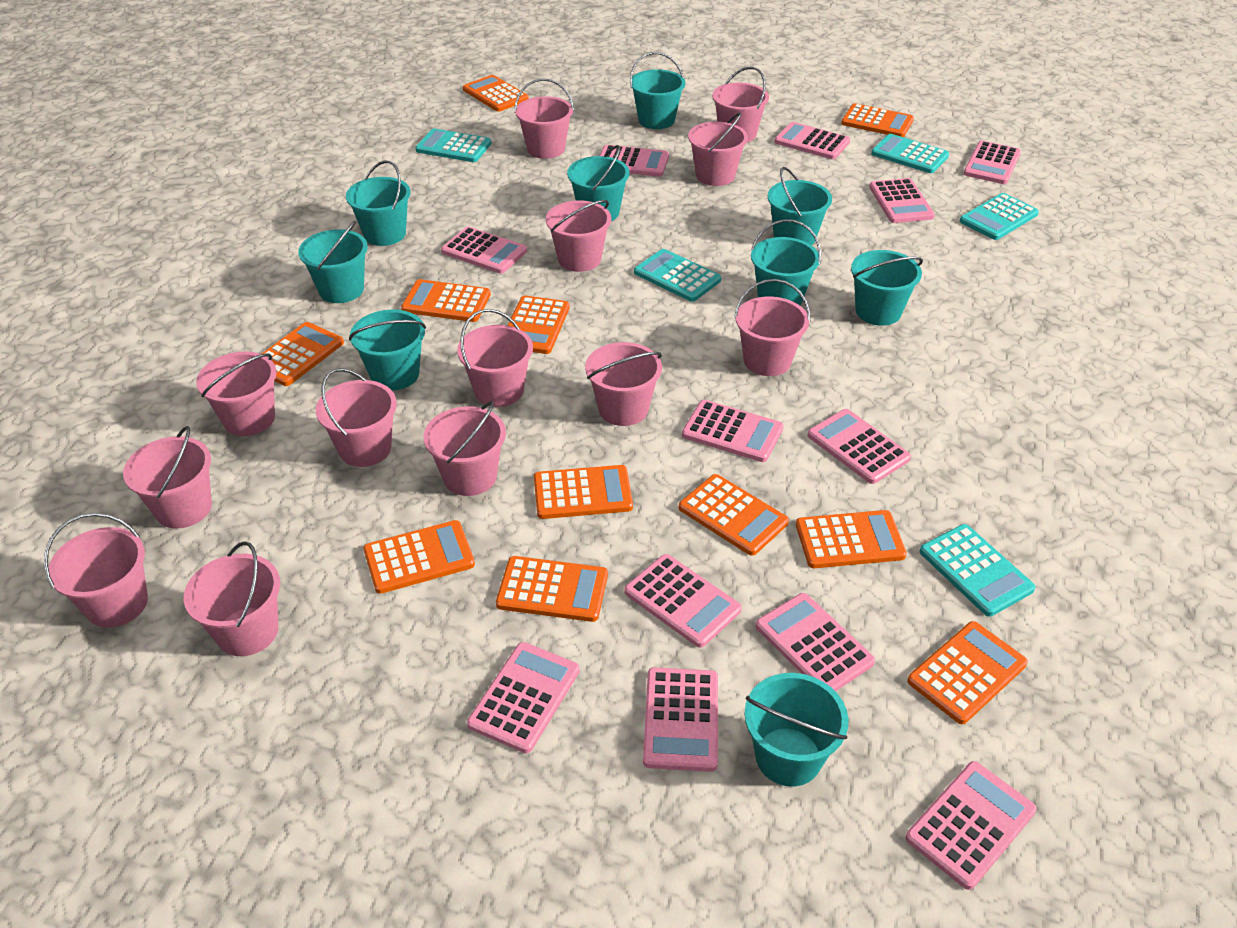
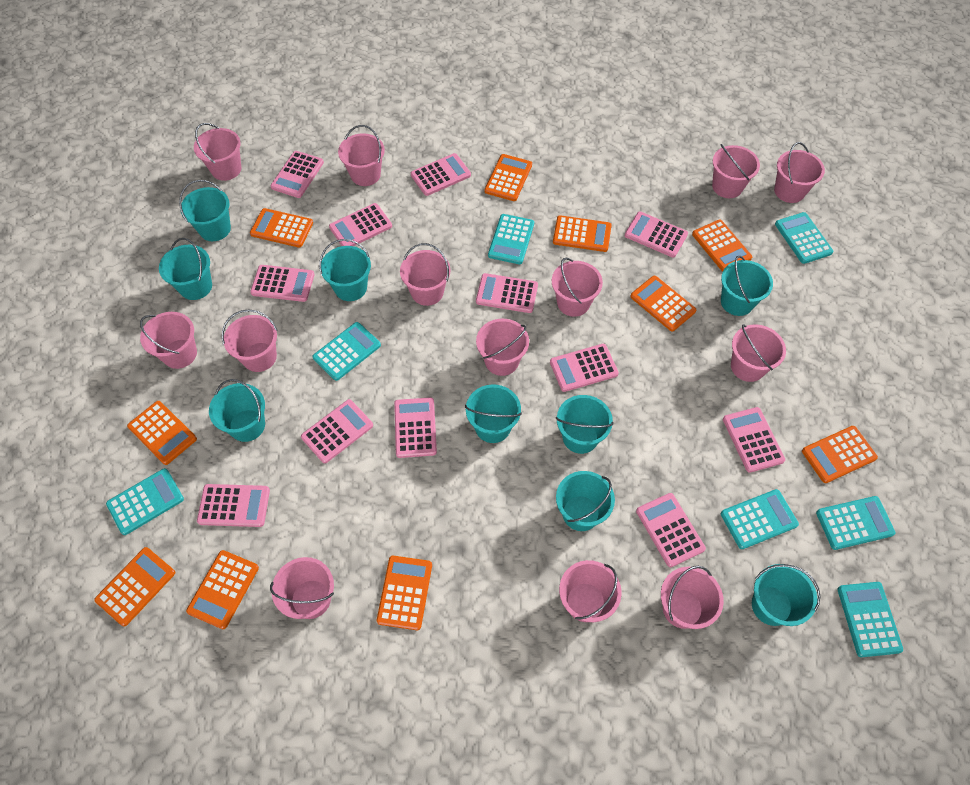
orange calculator: 11 -> 10
turquoise calculator: 5 -> 7

